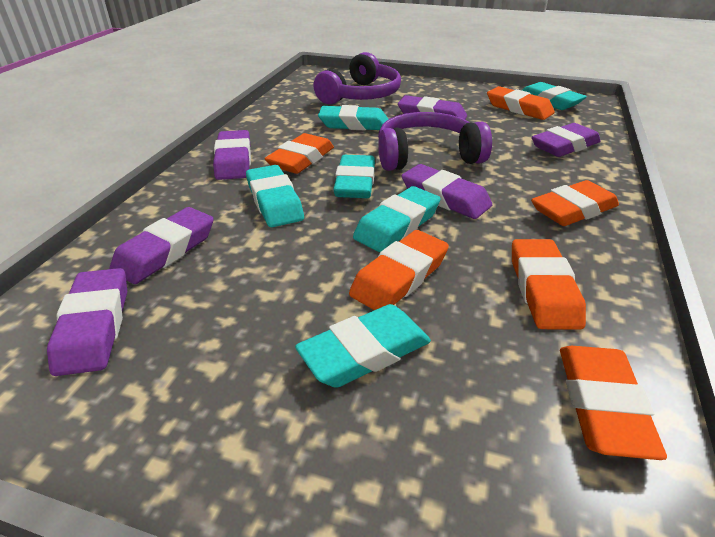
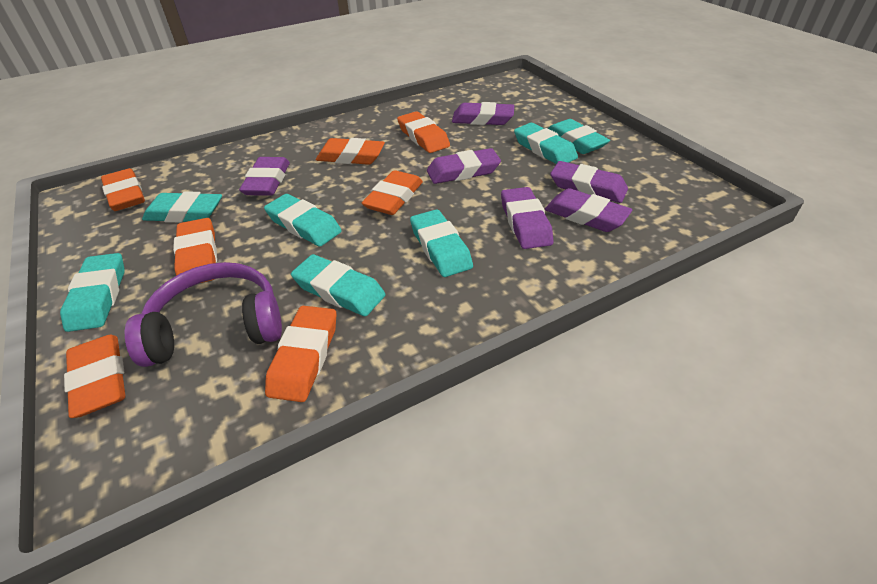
orange eraser: 6 -> 7
purple headphones: 2 -> 1
turquoise eraser: 6 -> 7

